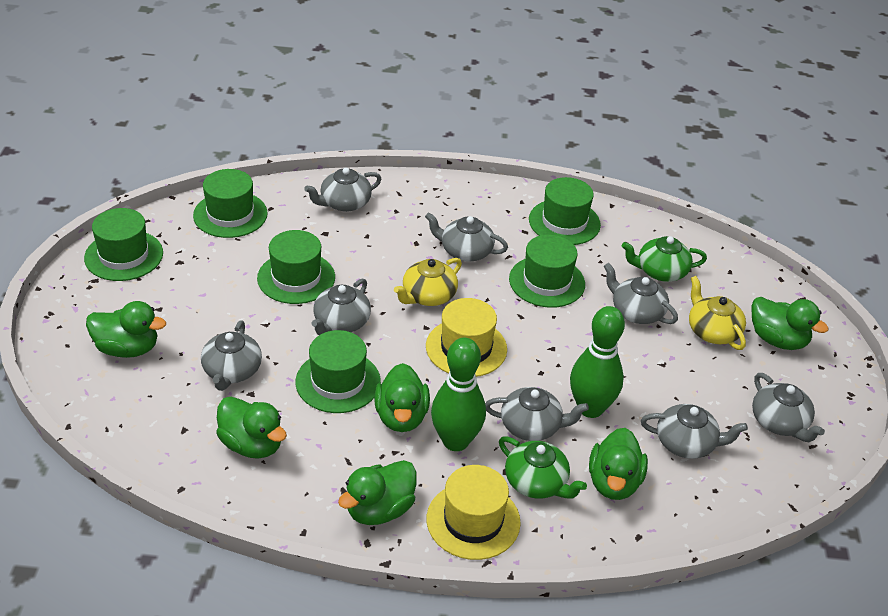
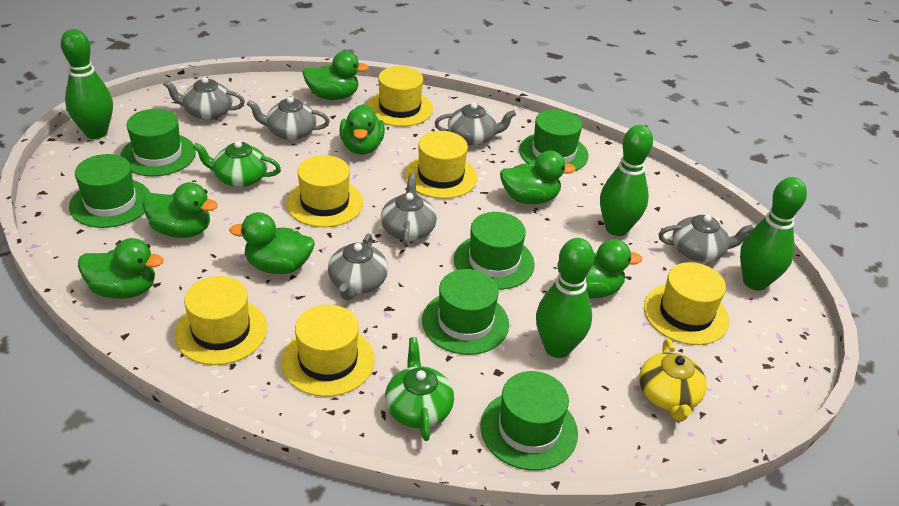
green bowling pin: 2 -> 4
green duck: 6 -> 7
grey teapot: 8 -> 6
yellow hat: 2 -> 6
yellow teapot: 2 -> 1

